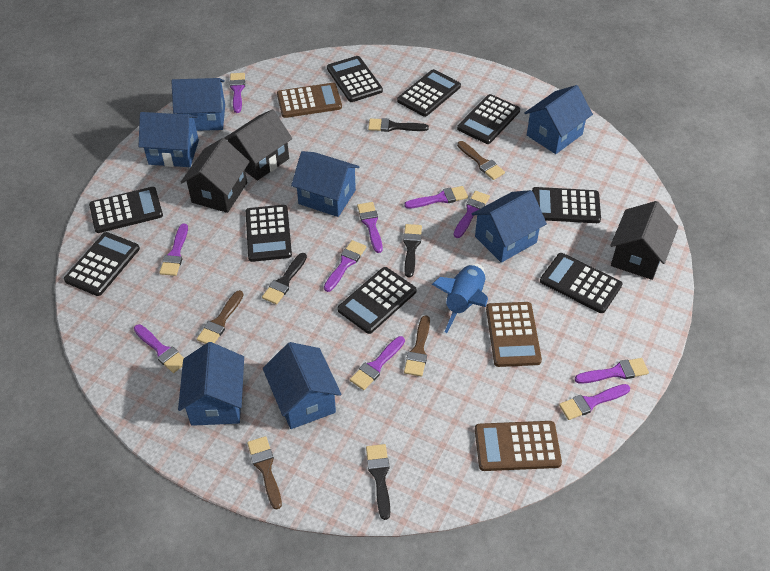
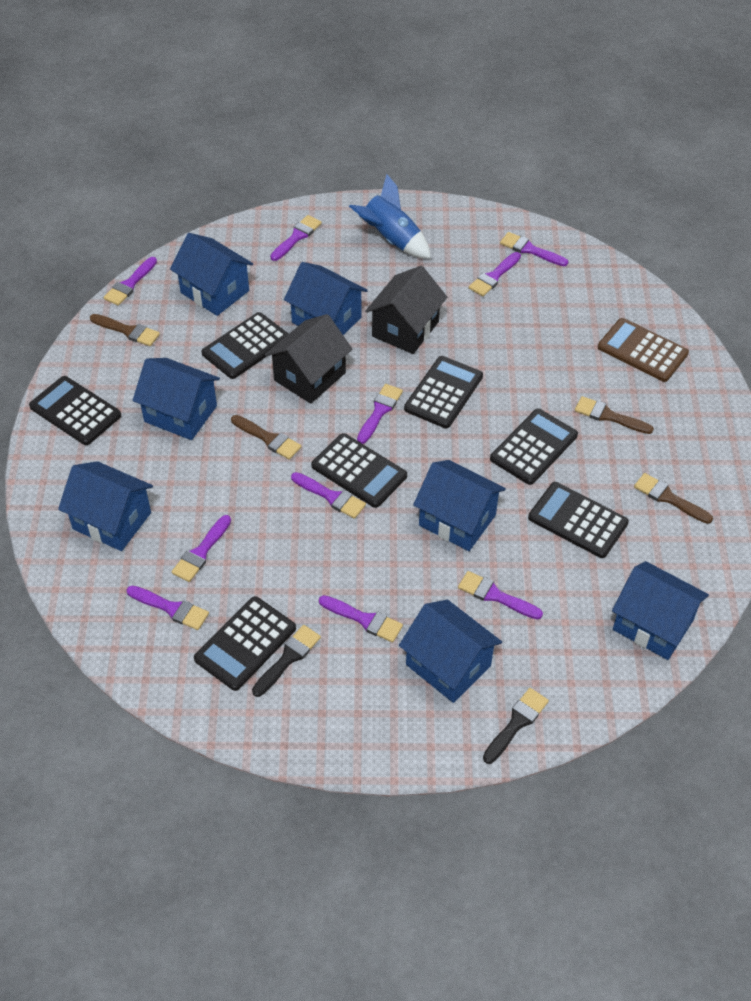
black brush: 4 -> 2
black calculator: 9 -> 7
black house: 3 -> 2
brown calculator: 3 -> 1

